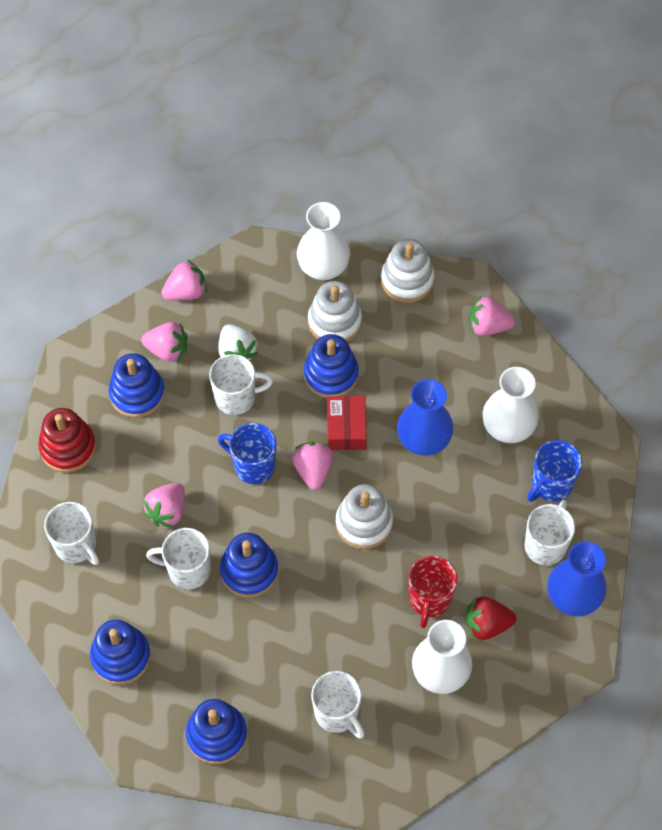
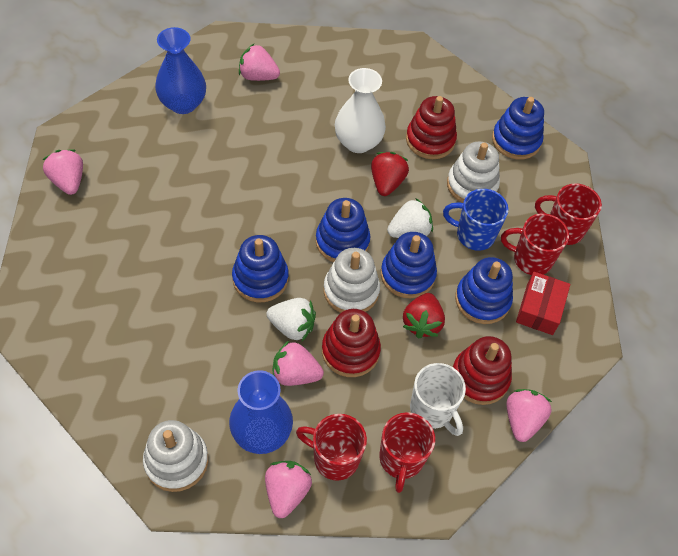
blue mug: 2 -> 1
red mug: 1 -> 4
red stacking toy: 1 -> 3
red strawberry: 1 -> 2
white mug: 5 -> 1
white strawberry: 1 -> 2
white vase: 3 -> 1

